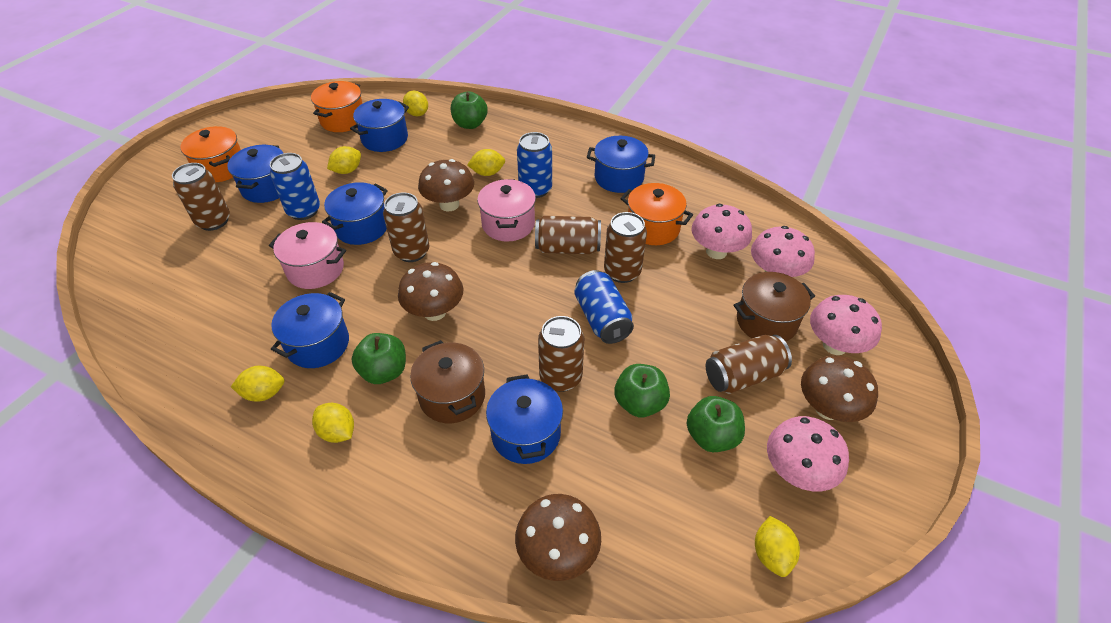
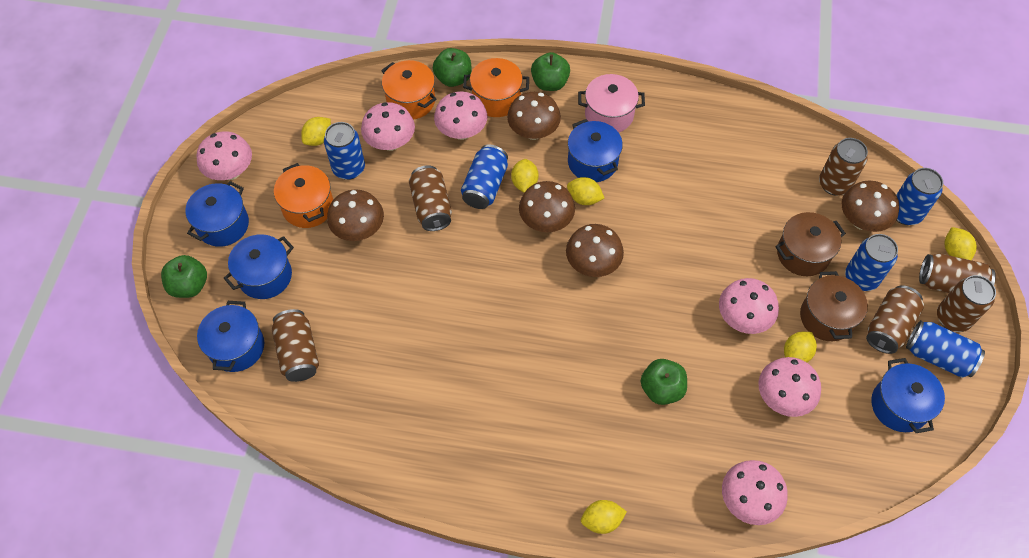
blue can: 3 -> 5
blue pot: 6 -> 5
brown mushroom: 4 -> 5
pink mushroom: 4 -> 6
pink pot: 2 -> 1

